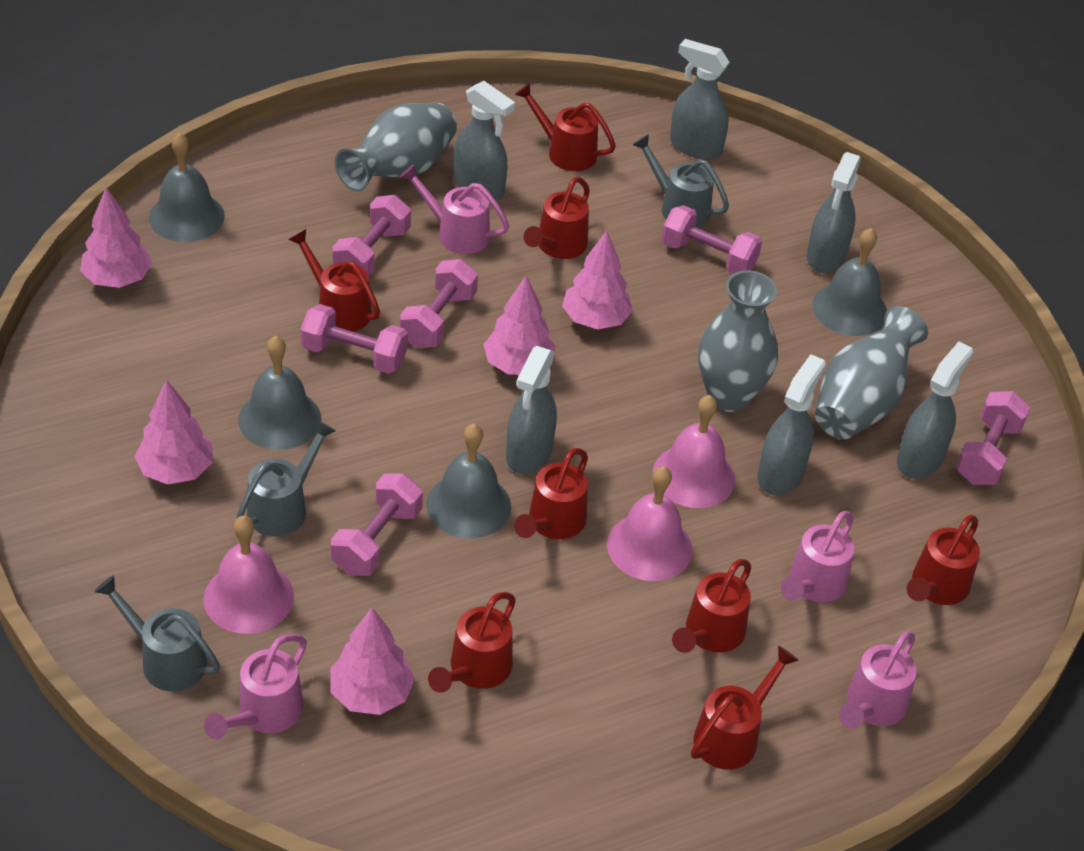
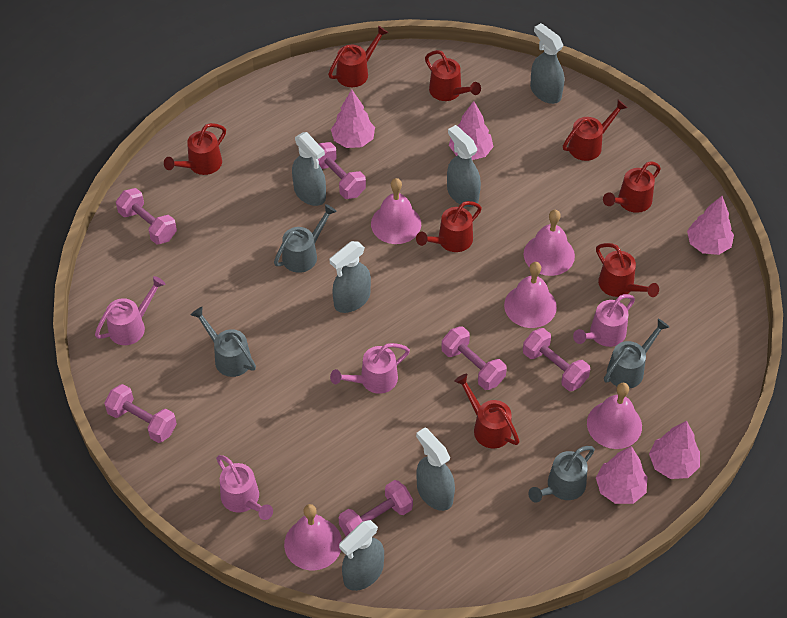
grey bell: 4 -> 0
grey vase: 3 -> 0
grey watering can: 3 -> 4
pink bell: 3 -> 5

